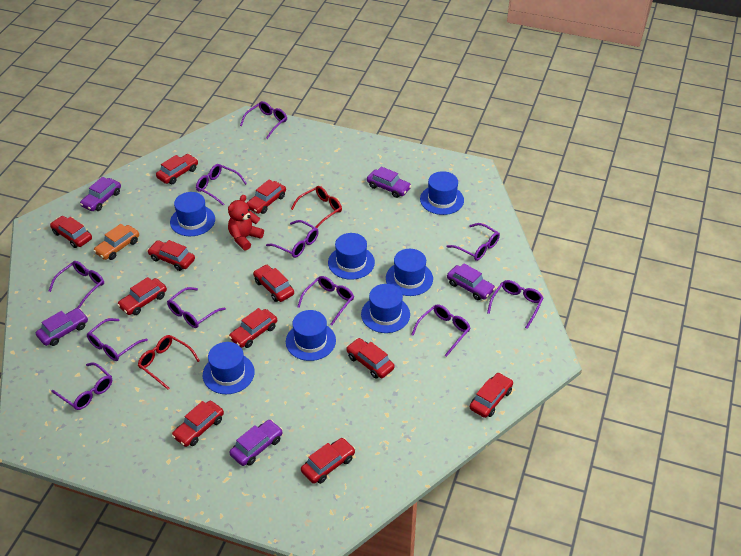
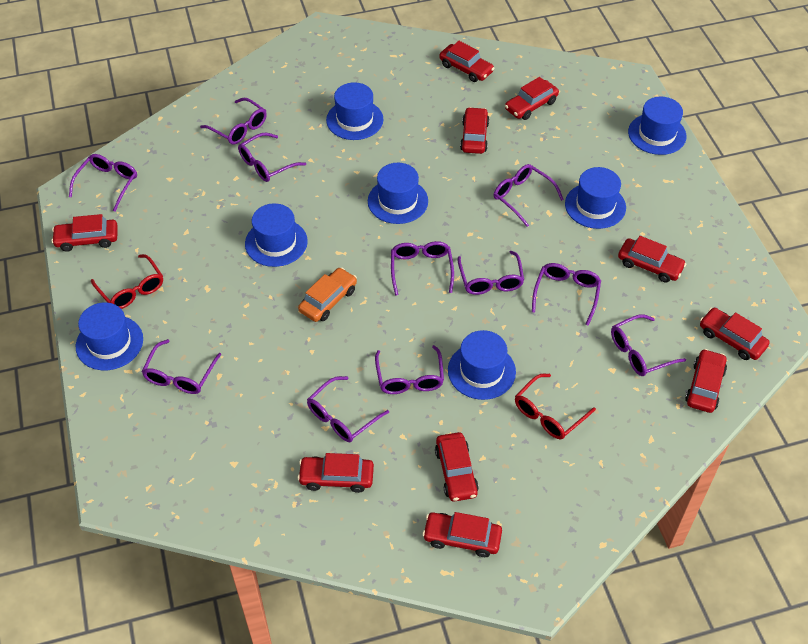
purple car: 5 -> 0
red car: 11 -> 10
red teddy bear: 1 -> 0

